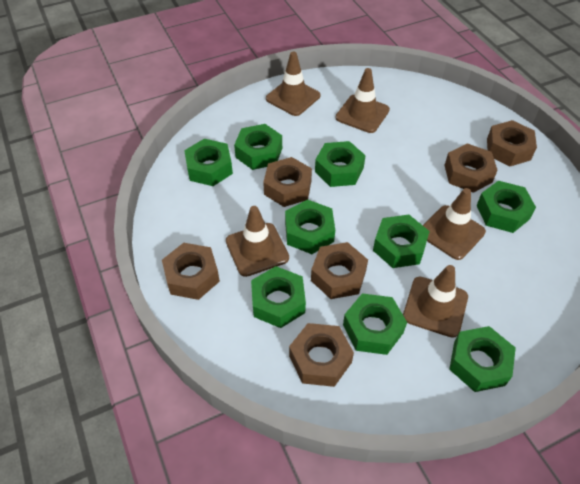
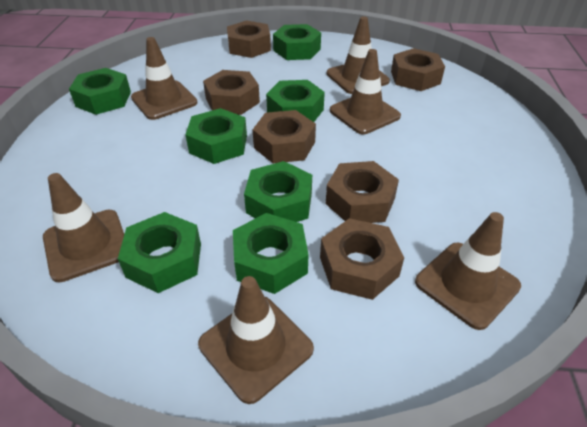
brown traffic cone: 5 -> 6
green nut: 9 -> 7

